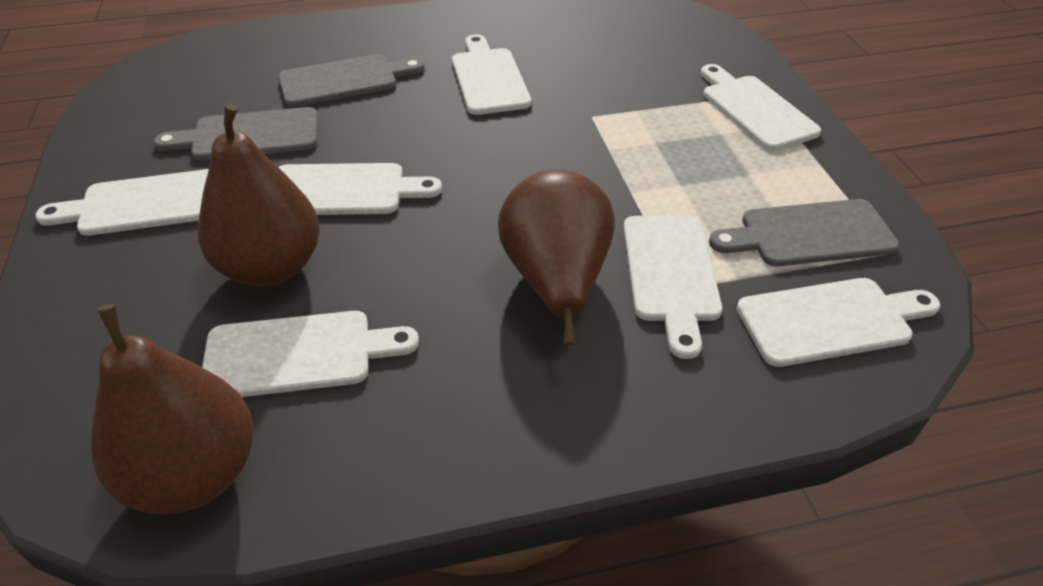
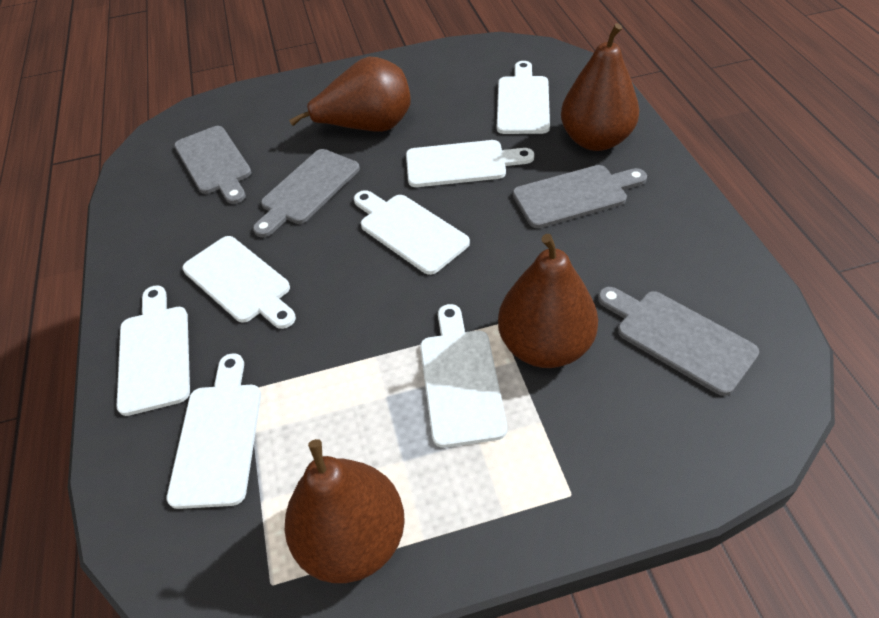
brown pear: 3 -> 4
grey cutting board: 3 -> 4

